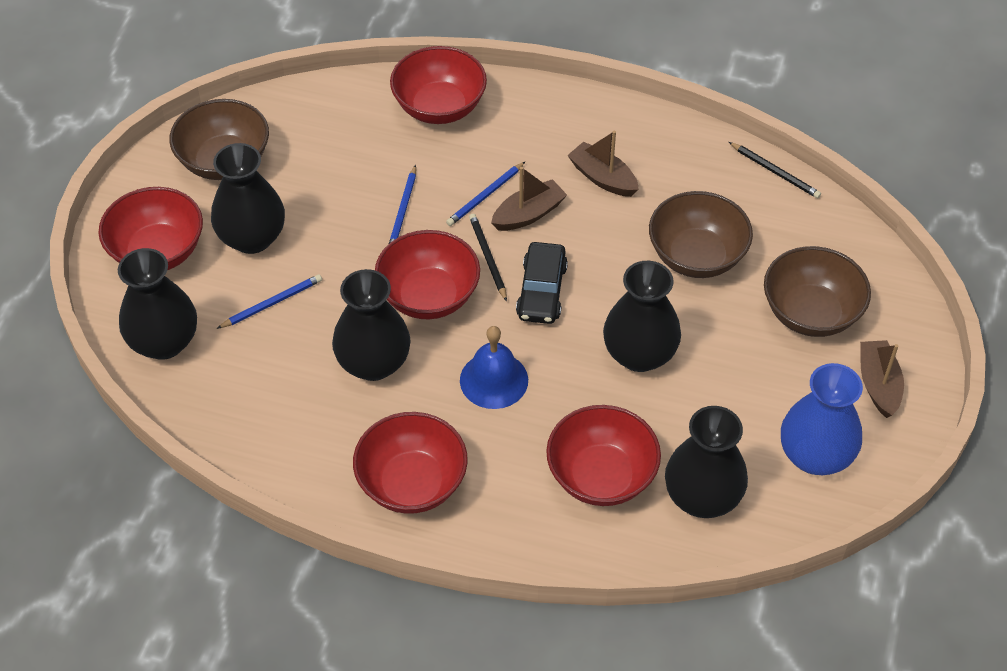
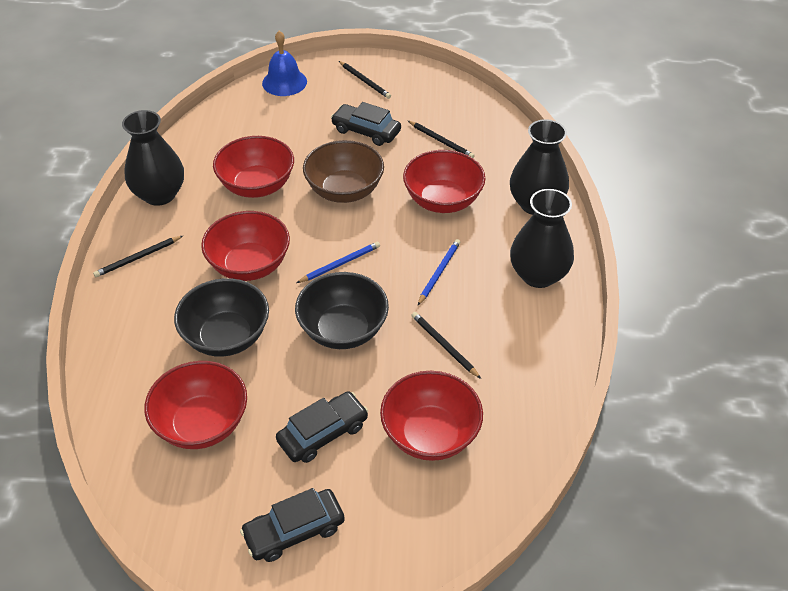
black bowl: 0 -> 2
black car: 1 -> 3
black pencil: 2 -> 4
black vase: 5 -> 3
blue pencil: 3 -> 2
blue vase: 1 -> 0
brown boat: 3 -> 0
brown bowl: 3 -> 1

